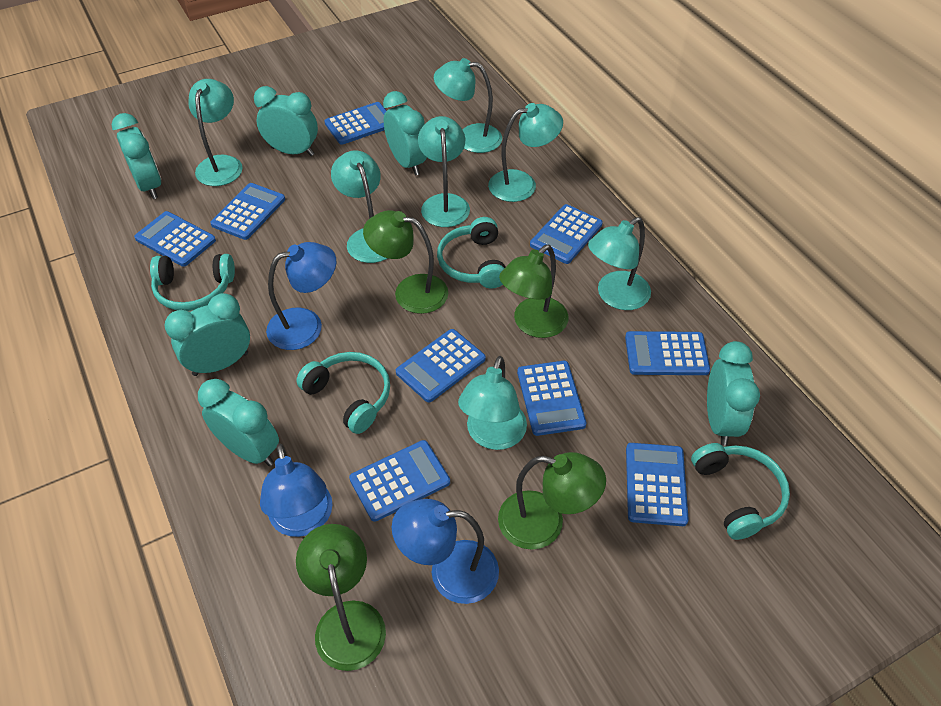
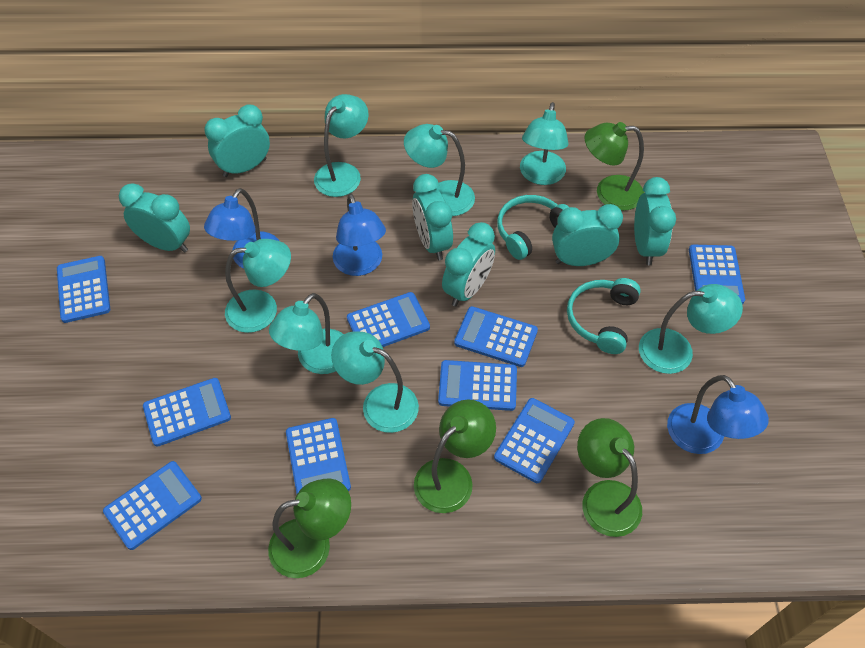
turquoise headphones: 4 -> 2

